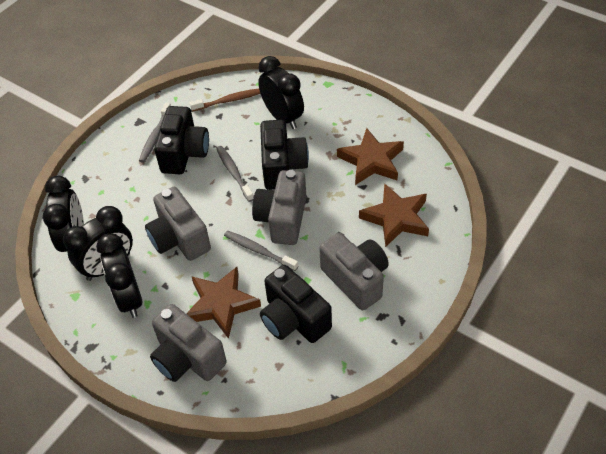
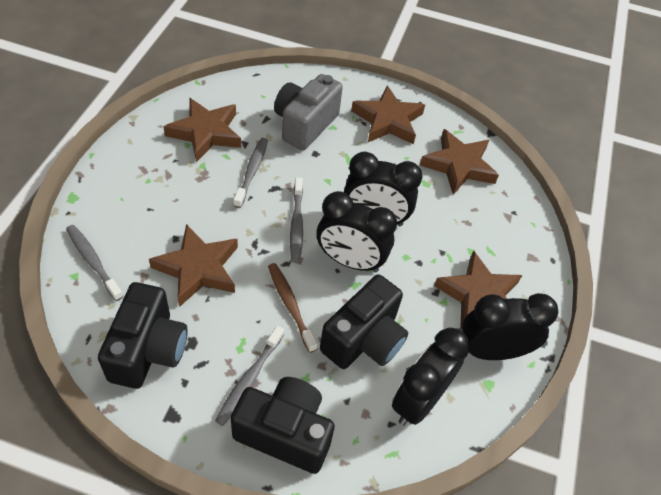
brown star: 3 -> 5
grey camera: 4 -> 1
grey toothbrush: 3 -> 4

